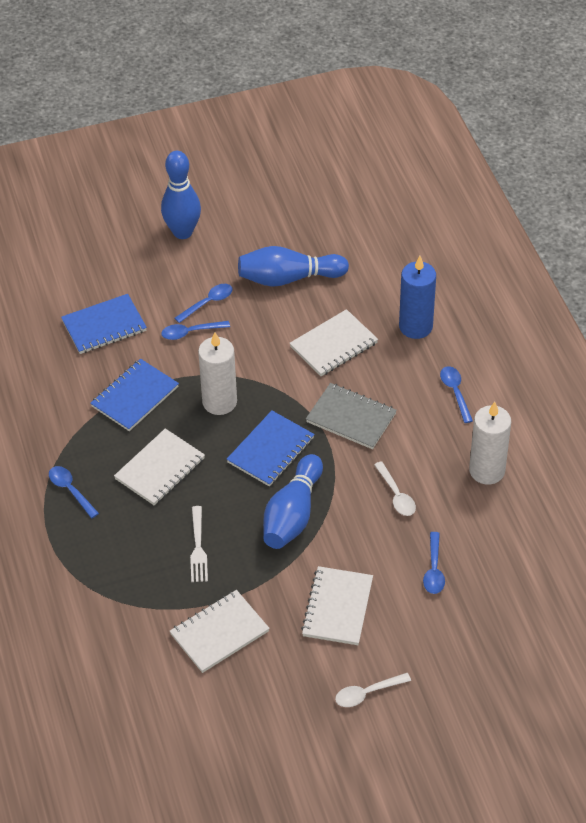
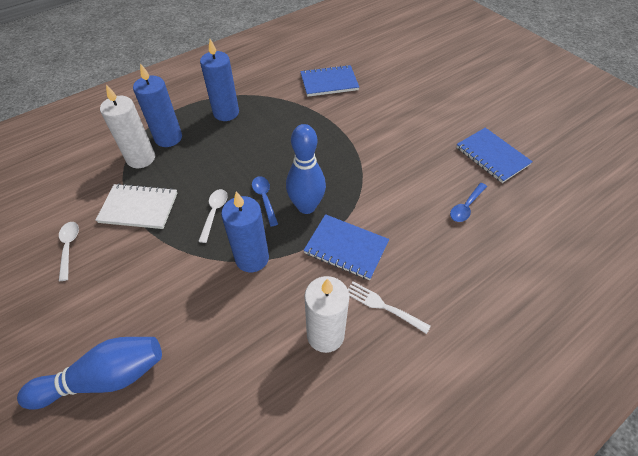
blue bowling pin: 3 -> 2
blue candle: 1 -> 3
blue spoon: 5 -> 2
grey notebook: 1 -> 0
white notebook: 4 -> 1

